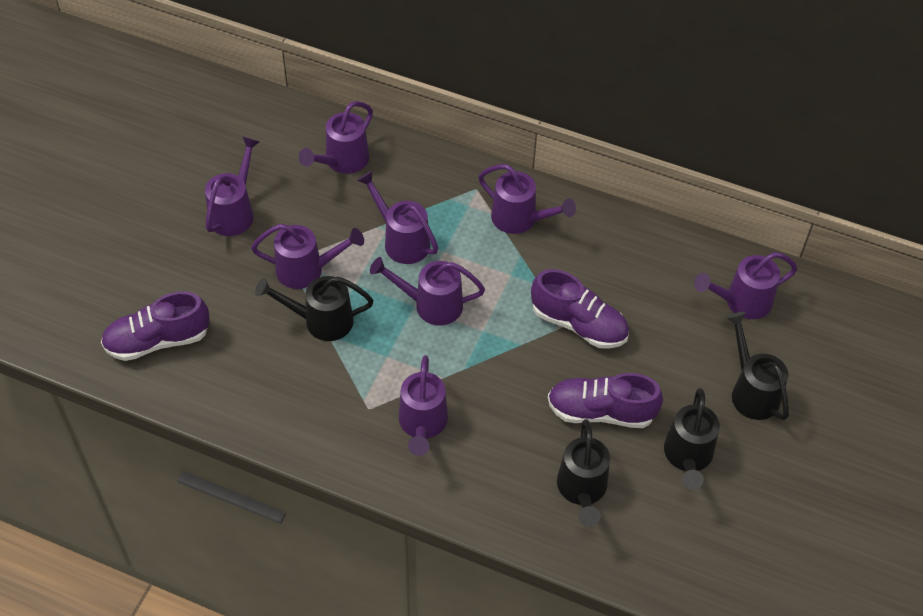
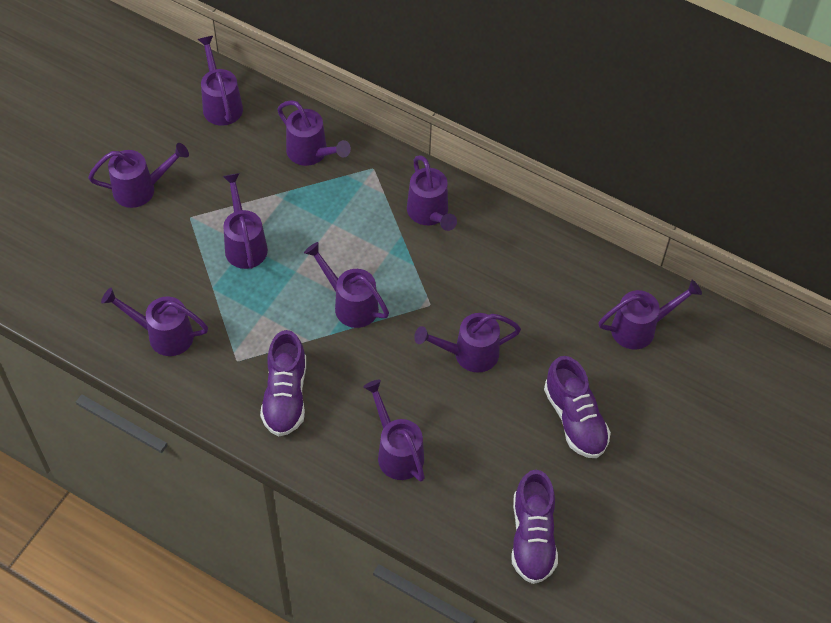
black watering can: 4 -> 0
purple watering can: 8 -> 10

